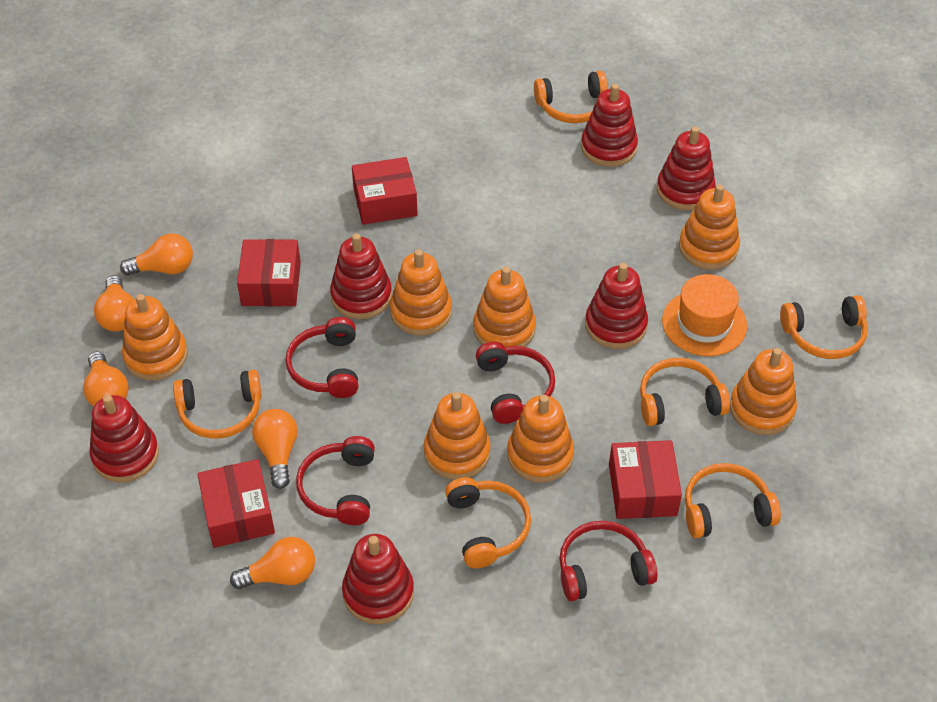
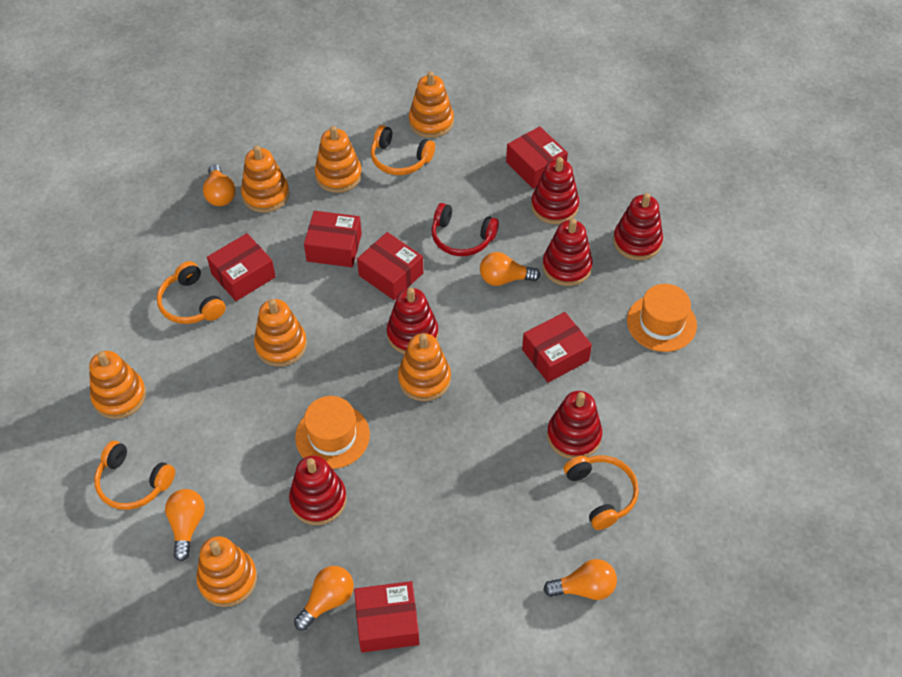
orange hat: 1 -> 2
orange headphones: 6 -> 4
red box: 4 -> 6
red headphones: 4 -> 1

